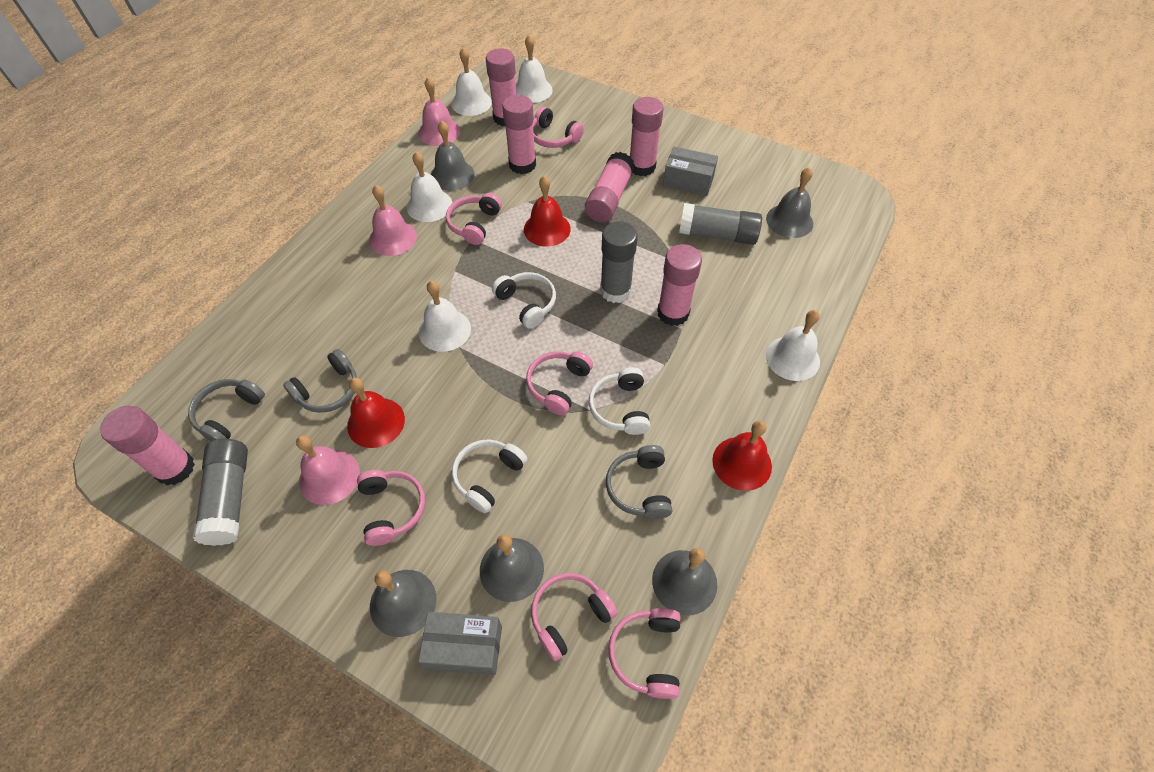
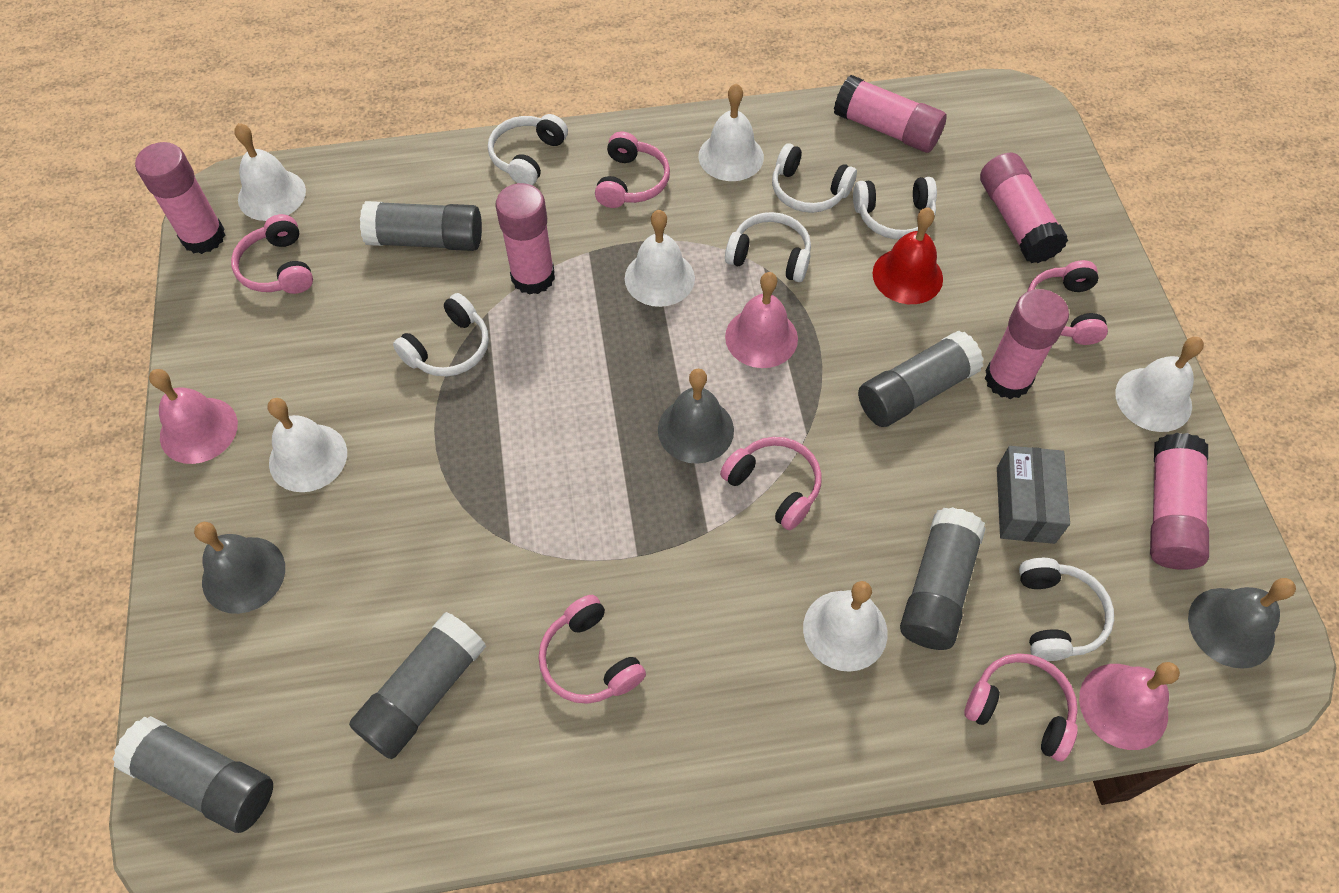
grey bell: 5 -> 3
grey box: 2 -> 1
grey glue stick: 3 -> 5
grey headphones: 3 -> 0
red bell: 3 -> 1
white bell: 5 -> 6
white headphones: 3 -> 6

